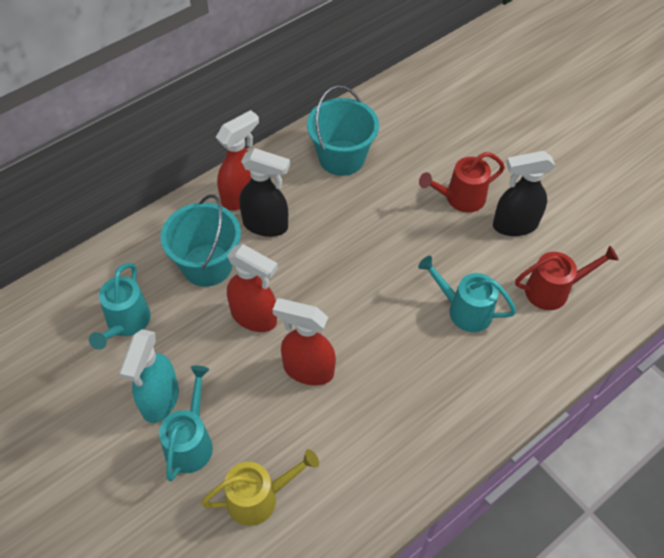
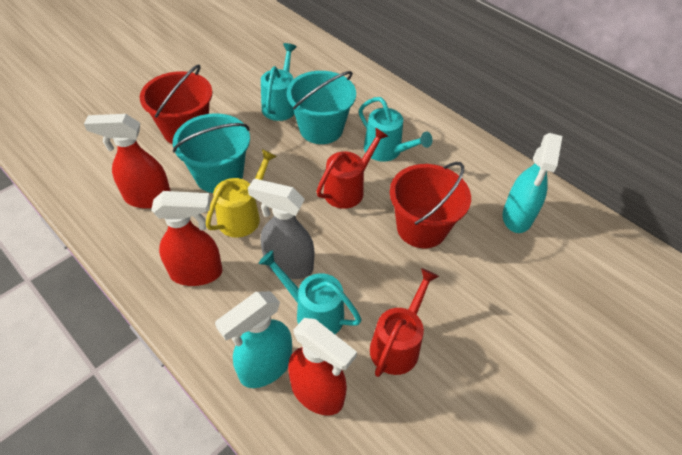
black spray bottle: 2 -> 0
grey spray bottle: 0 -> 1
red bucket: 0 -> 2
turquoise spray bottle: 1 -> 2

